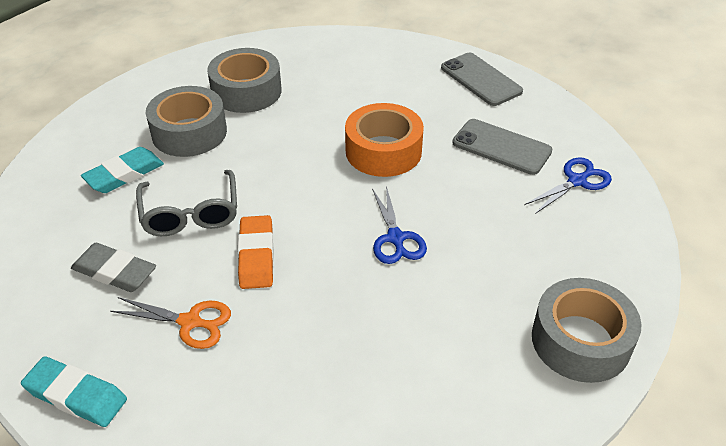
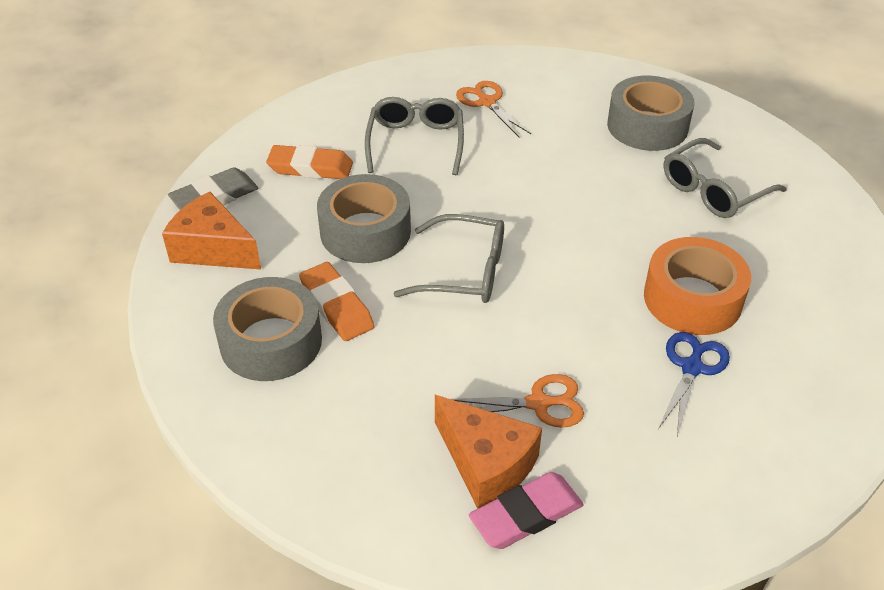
blue scissors: 2 -> 1
grey glasses: 1 -> 3
grey phone: 2 -> 0
orange cheese: 0 -> 2
orange eraser: 1 -> 2
orange scissors: 1 -> 2
pink eraser: 0 -> 1
turquoise eraser: 2 -> 0

